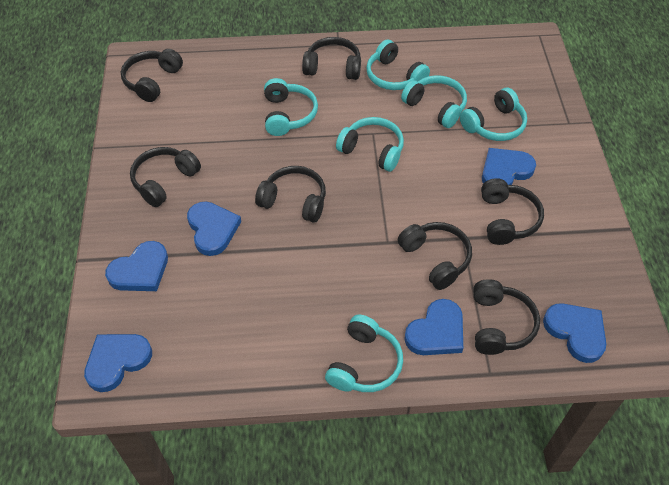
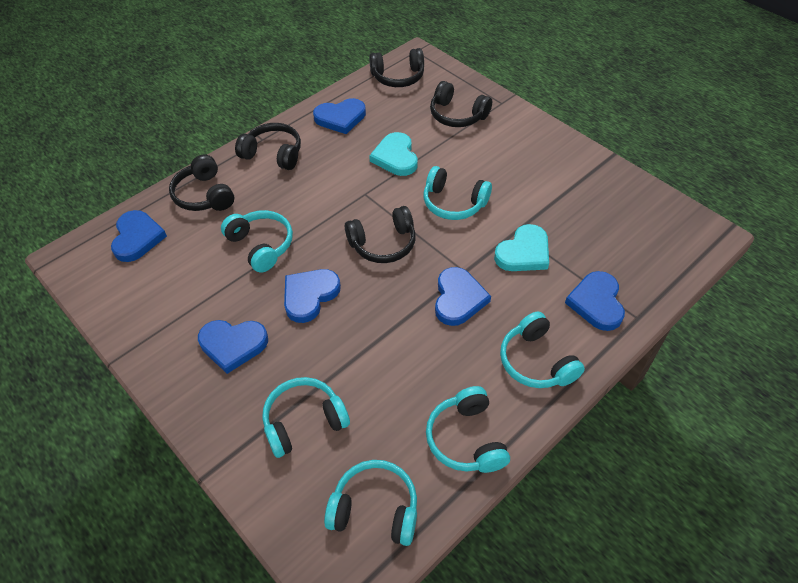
black headphones: 7 -> 5
turquoise heart: 0 -> 2

